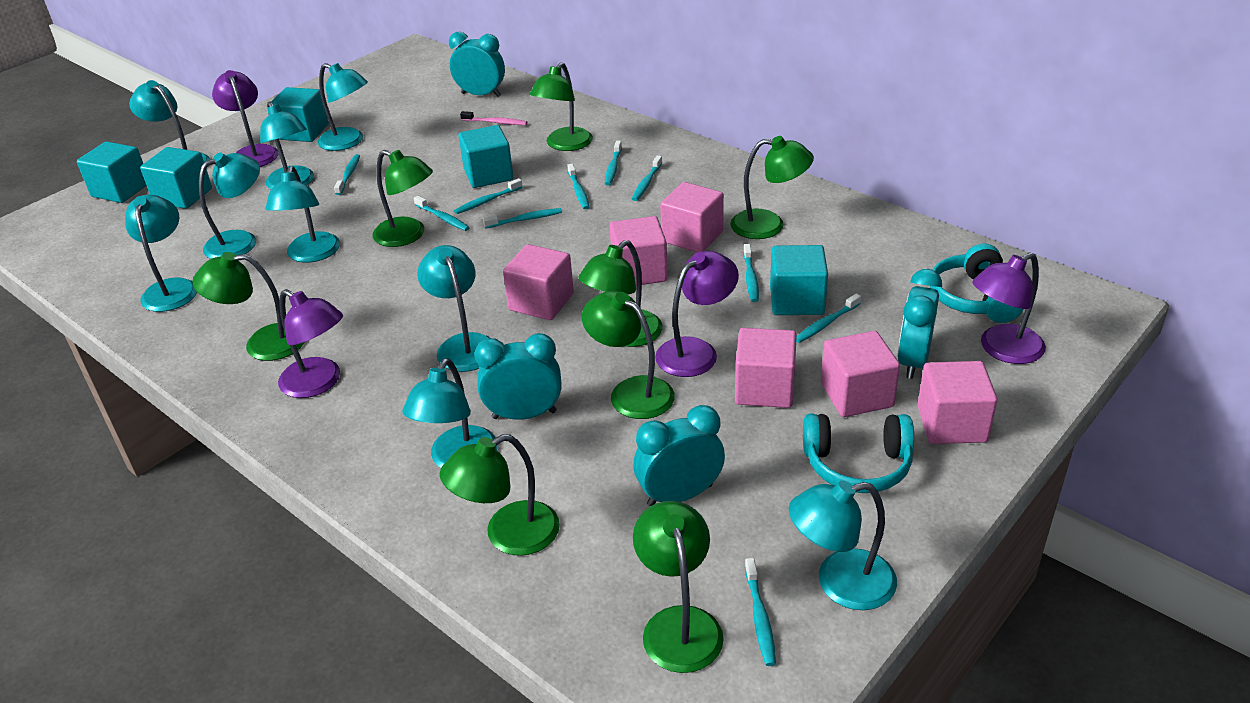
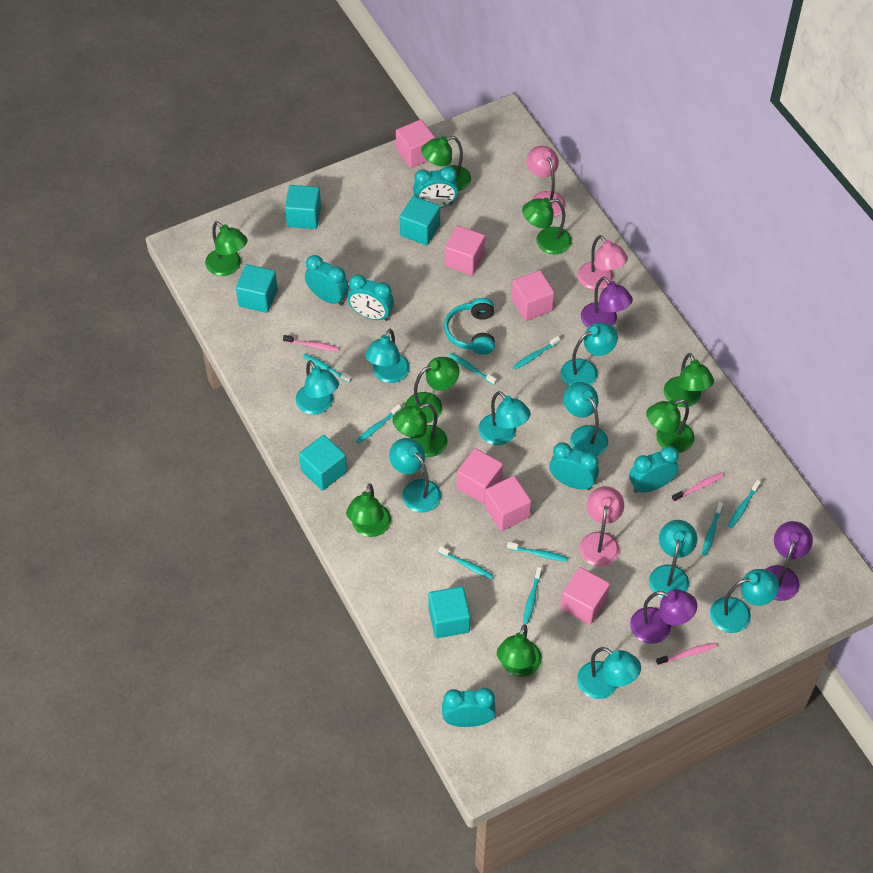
green lamp: 8 -> 9
pink lamp: 0 -> 3
pink toothbrush: 1 -> 3
purple lamp: 4 -> 3
turquoise clock: 4 -> 6
turquoise headphones: 2 -> 1
turquoise toothbrush: 10 -> 9

